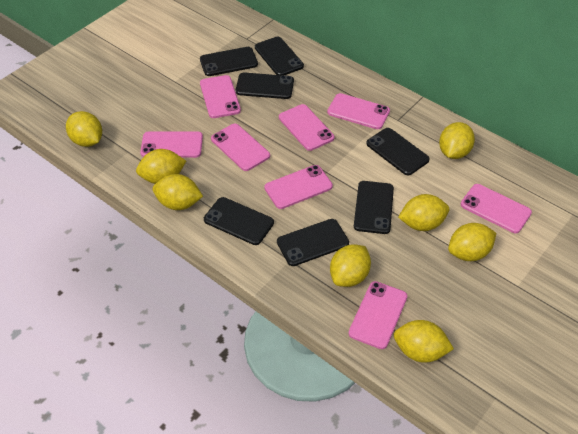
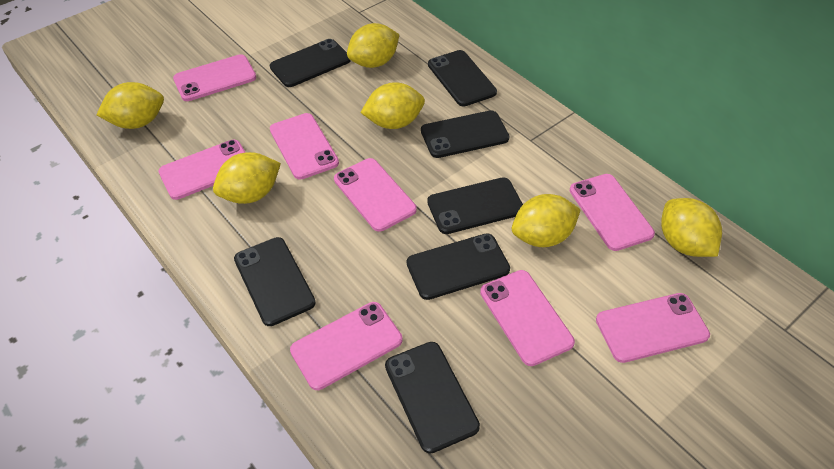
yellow lemon: 8 -> 6

